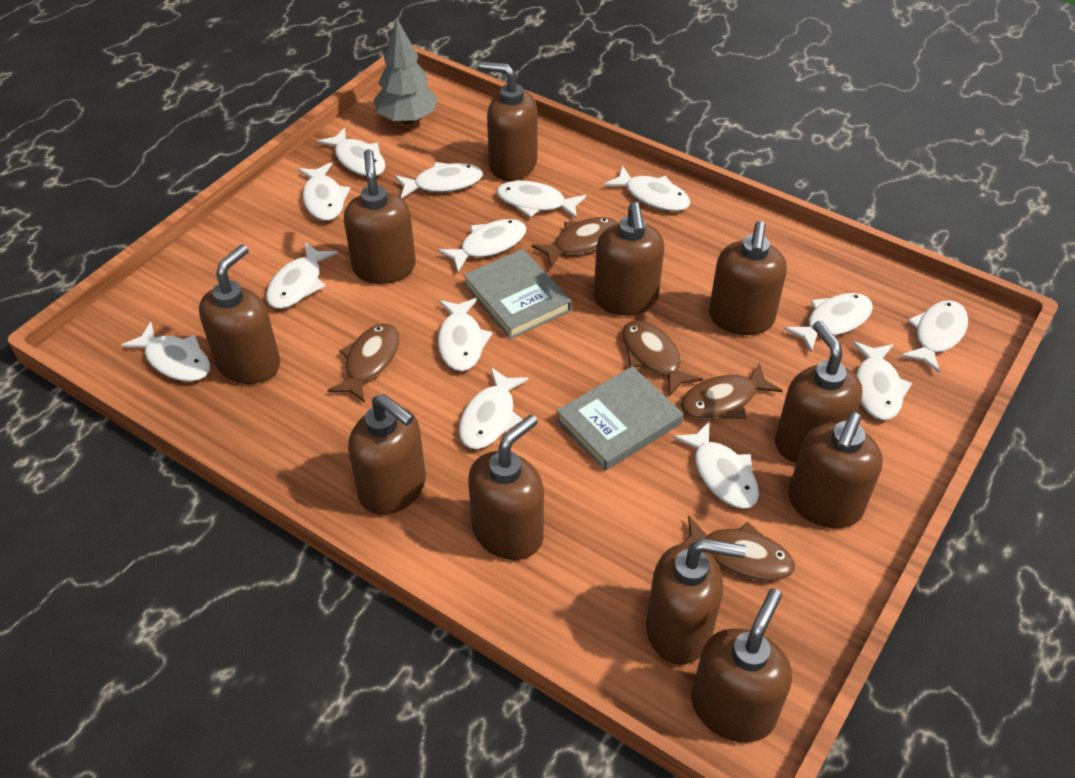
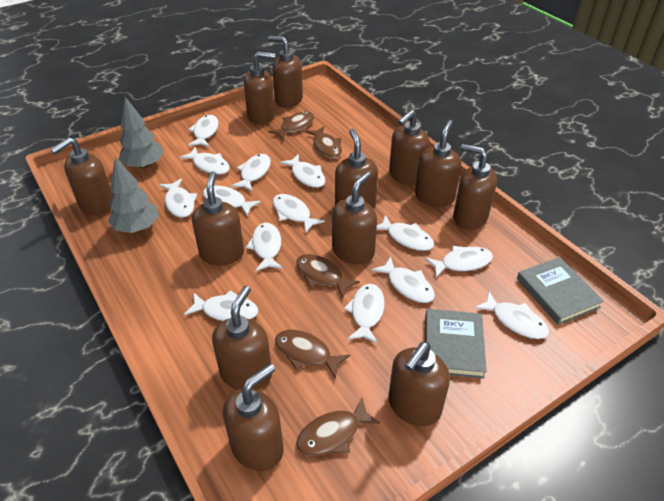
brown soap dispenser: 11 -> 12
grey tree: 1 -> 2

